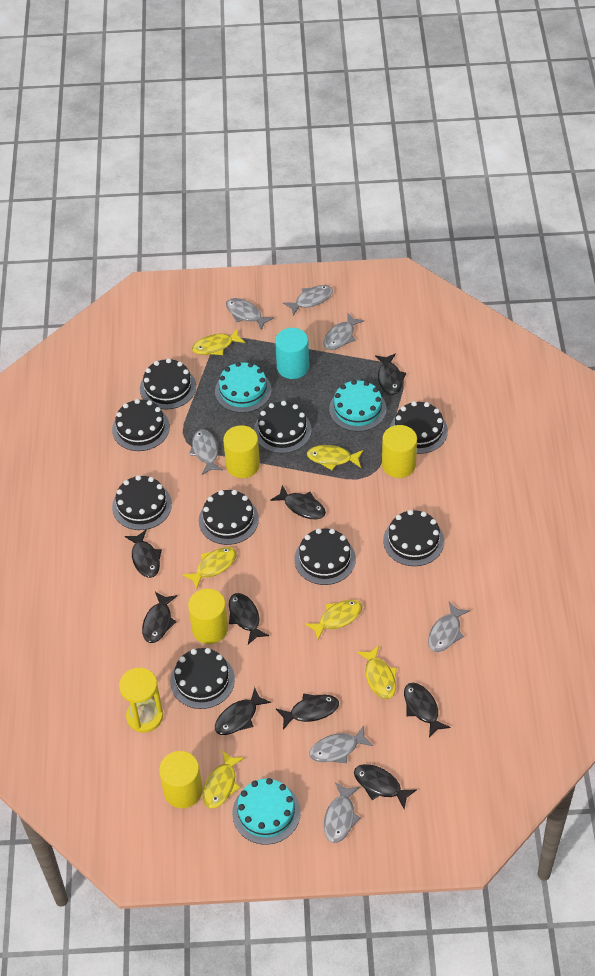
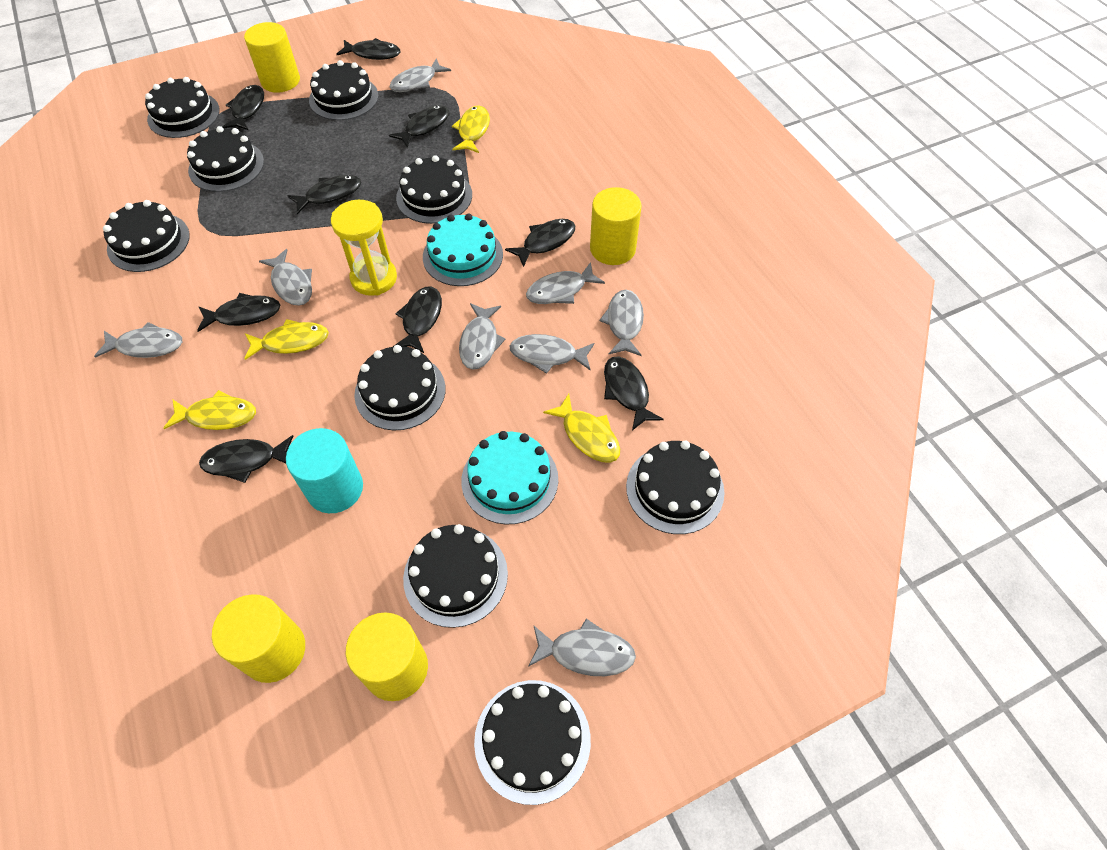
grey fish: 7 -> 8
turquoise cake: 3 -> 2
yellow fish: 6 -> 4

